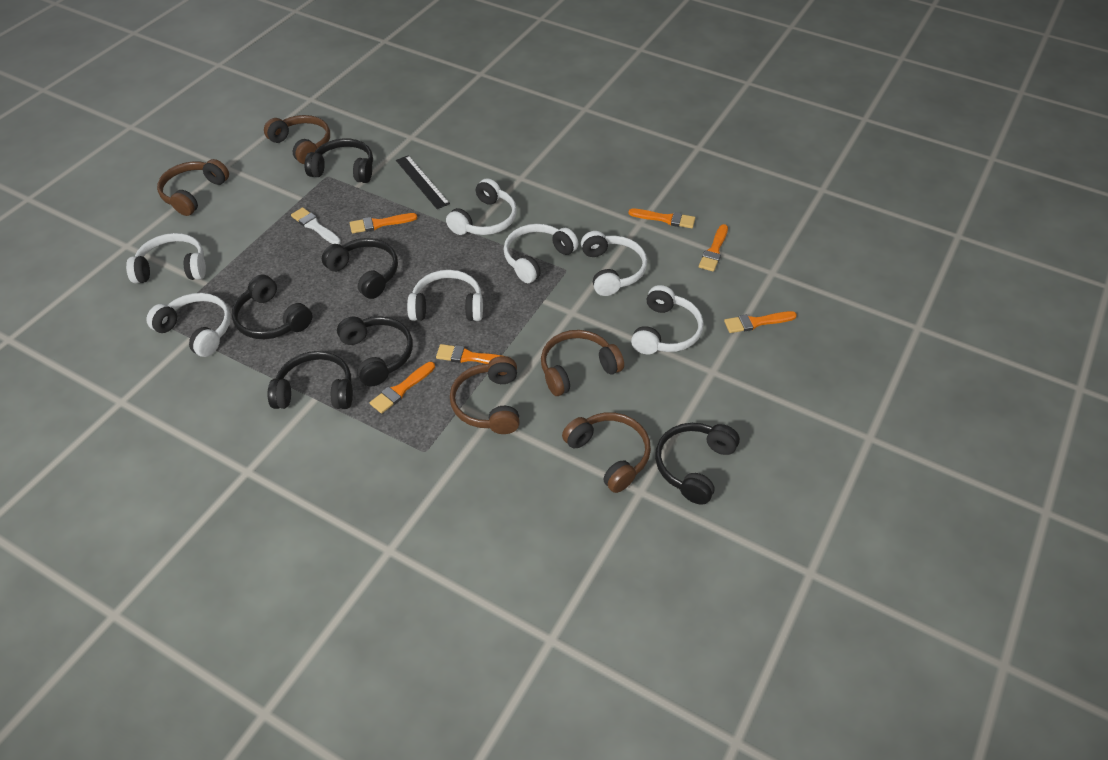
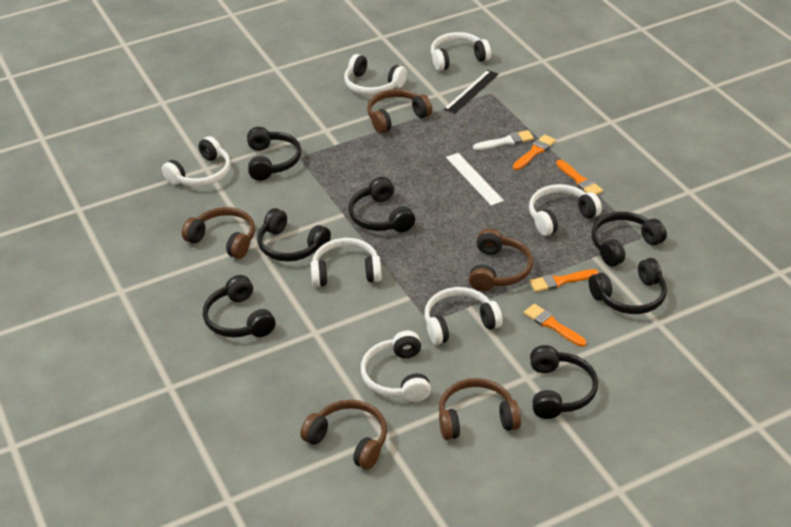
black headphones: 6 -> 7
orange brush: 6 -> 4
white ruler: 0 -> 1

